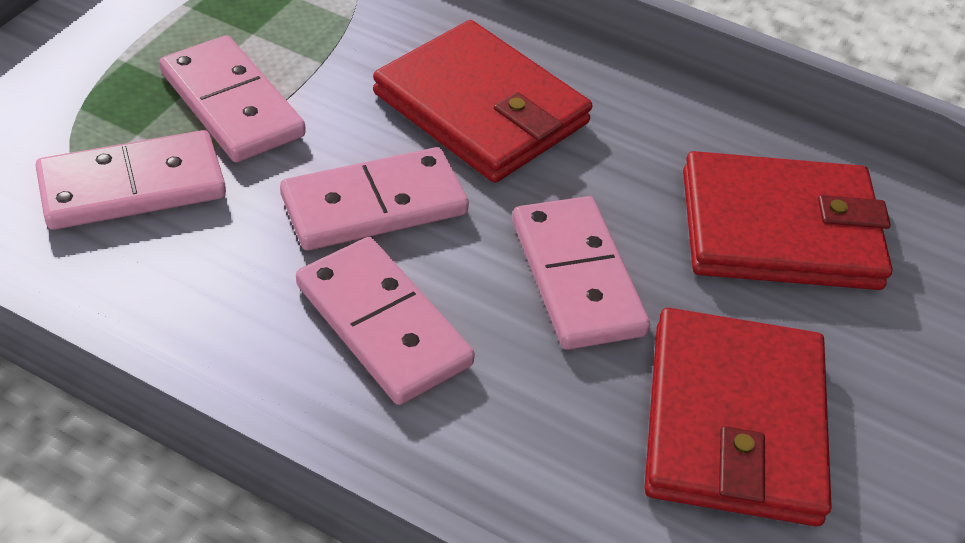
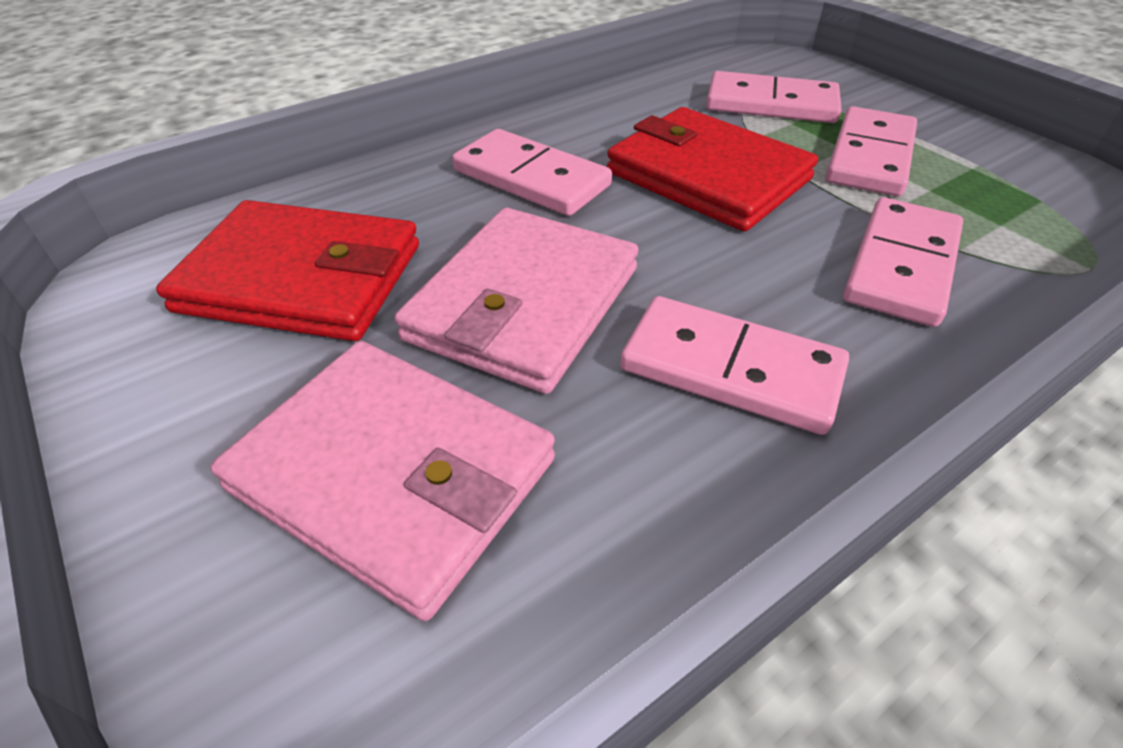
pink wallet: 0 -> 2
red wallet: 3 -> 2

